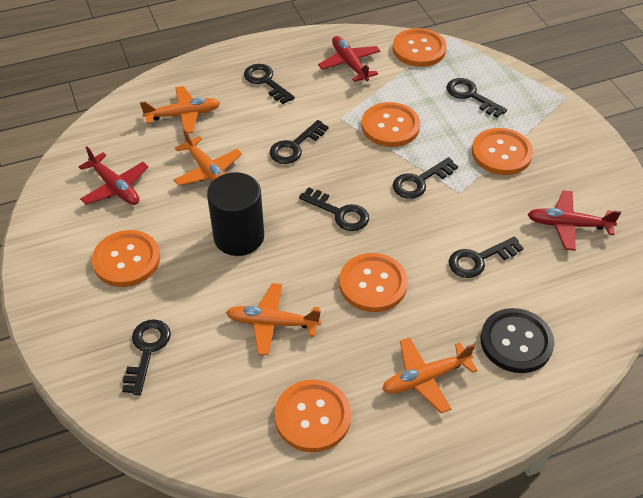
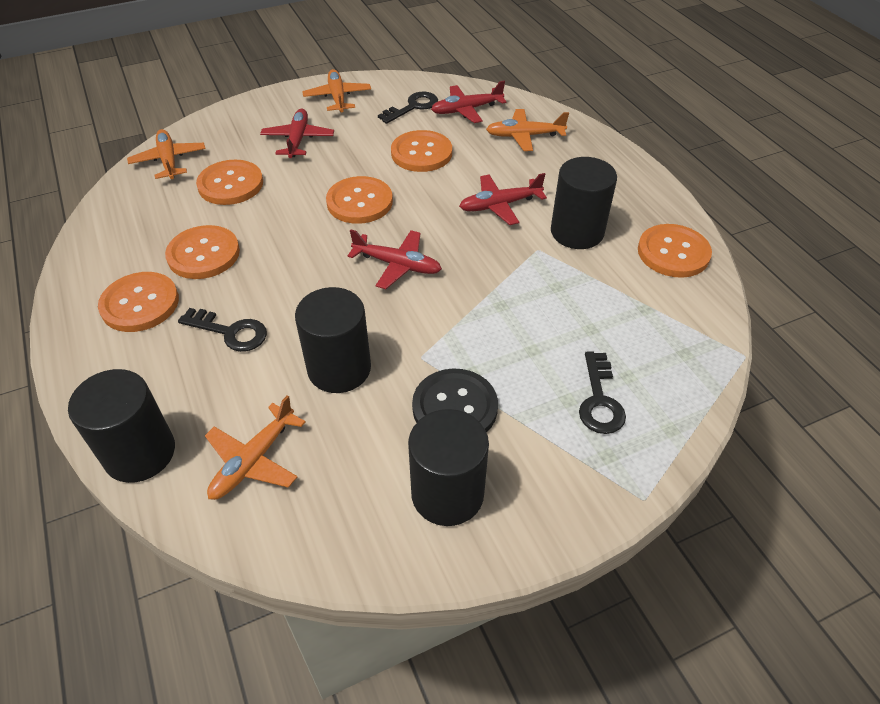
black cylinder: 1 -> 4
black key: 7 -> 3
red plane: 3 -> 4

